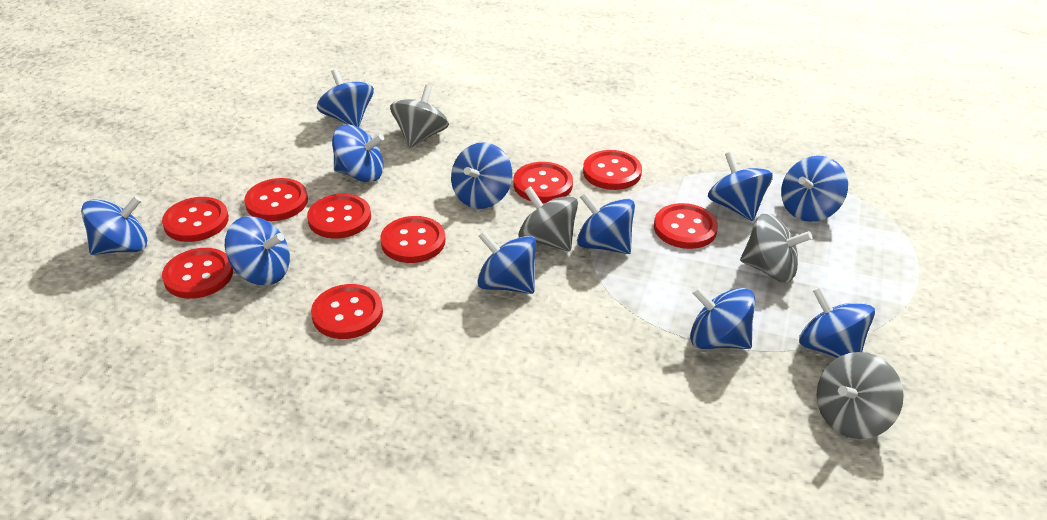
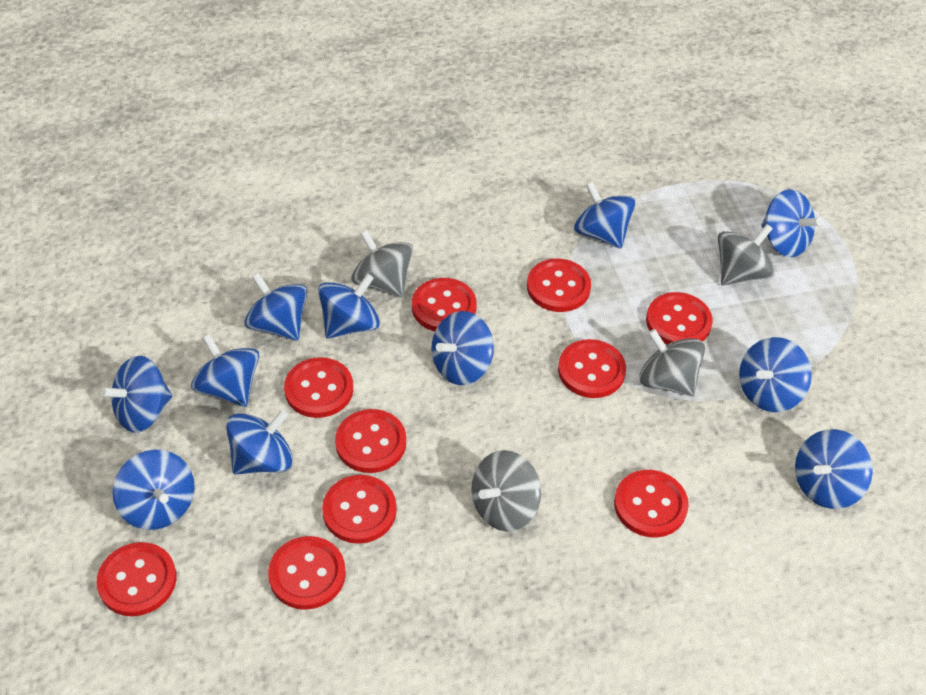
red button: 9 -> 10

